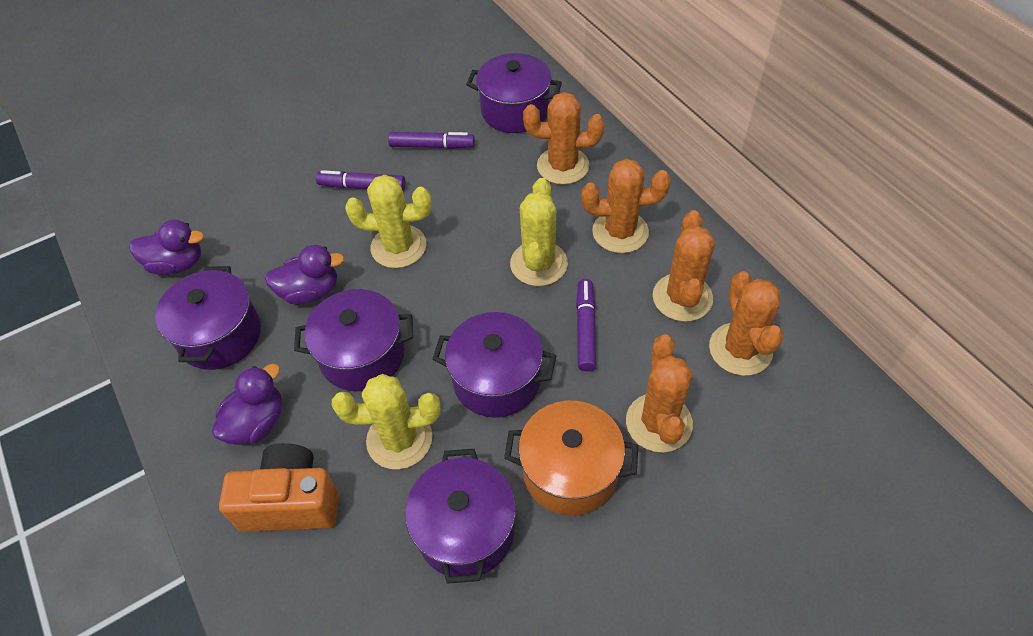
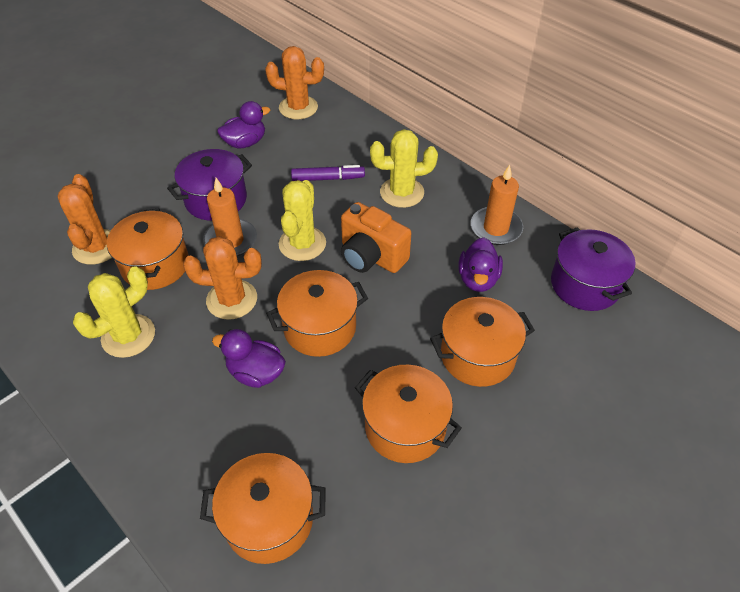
orange cactus: 5 -> 3
orange candle: 0 -> 2
orange pot: 1 -> 5
purple marker: 3 -> 1
purple pot: 5 -> 2

